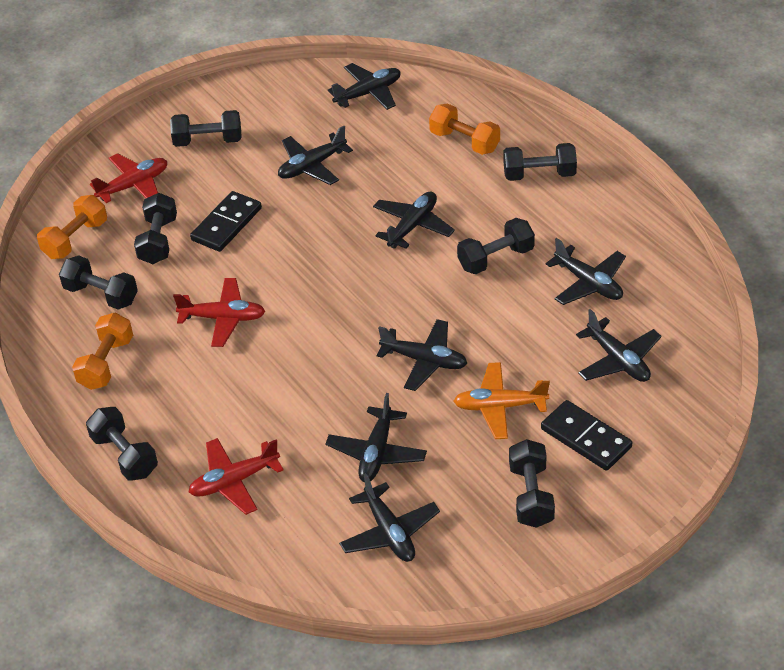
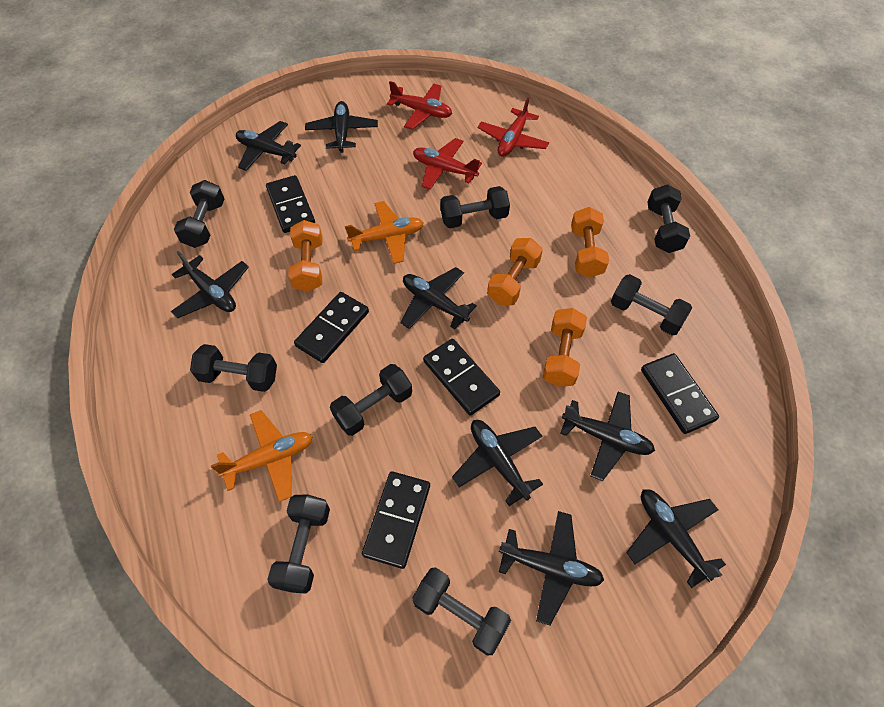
black domino: 2 -> 5
black dumbbell: 7 -> 8
orange dumbbell: 3 -> 4
orange plane: 1 -> 2

